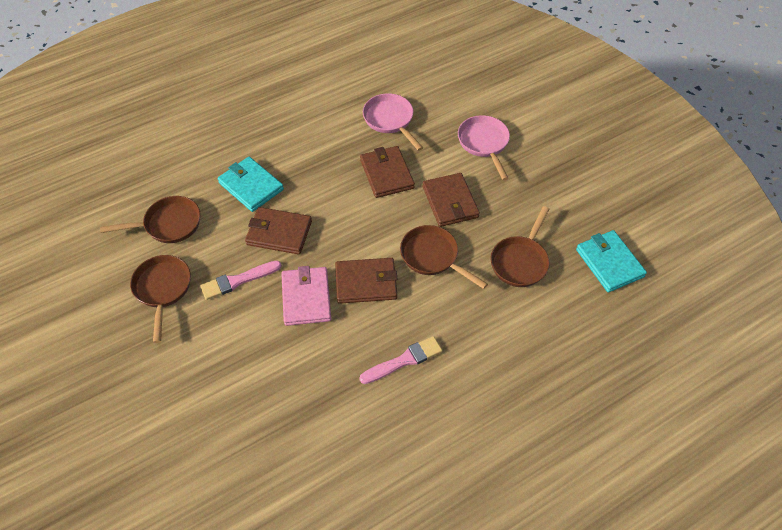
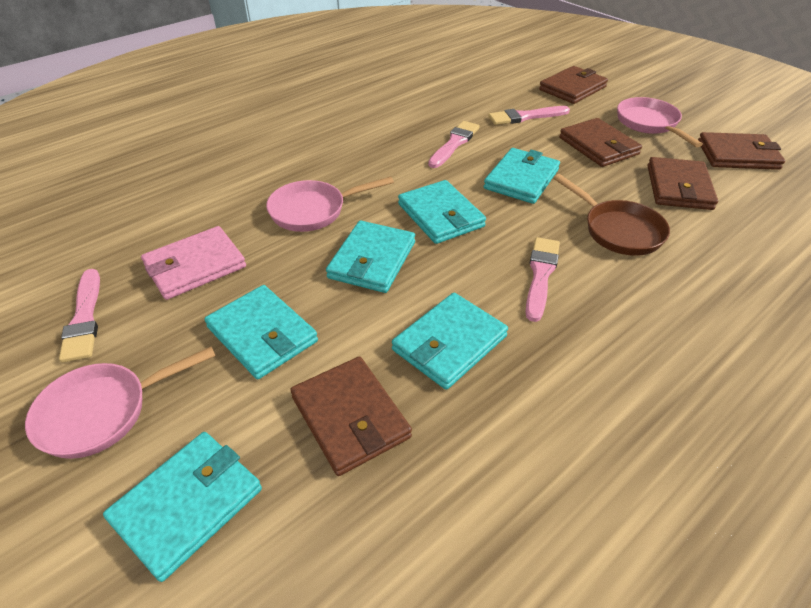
brown pan: 4 -> 1
brown wallet: 4 -> 5
pink brush: 2 -> 4
pink pan: 2 -> 3
turquoise wallet: 2 -> 6

